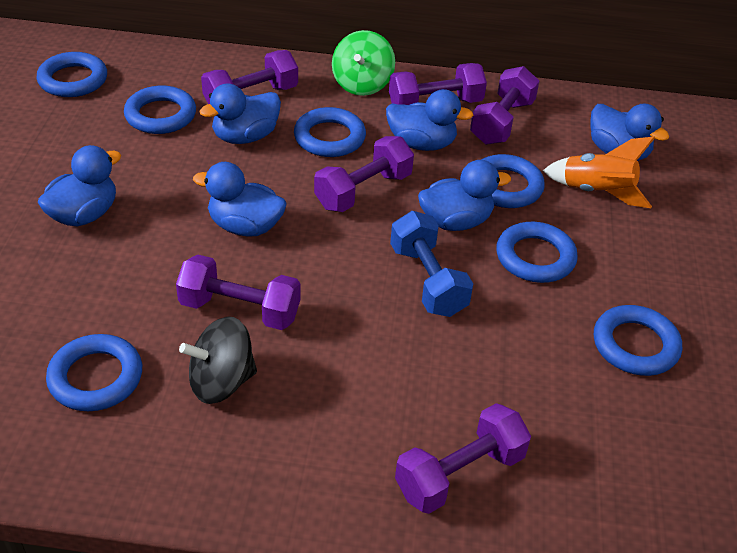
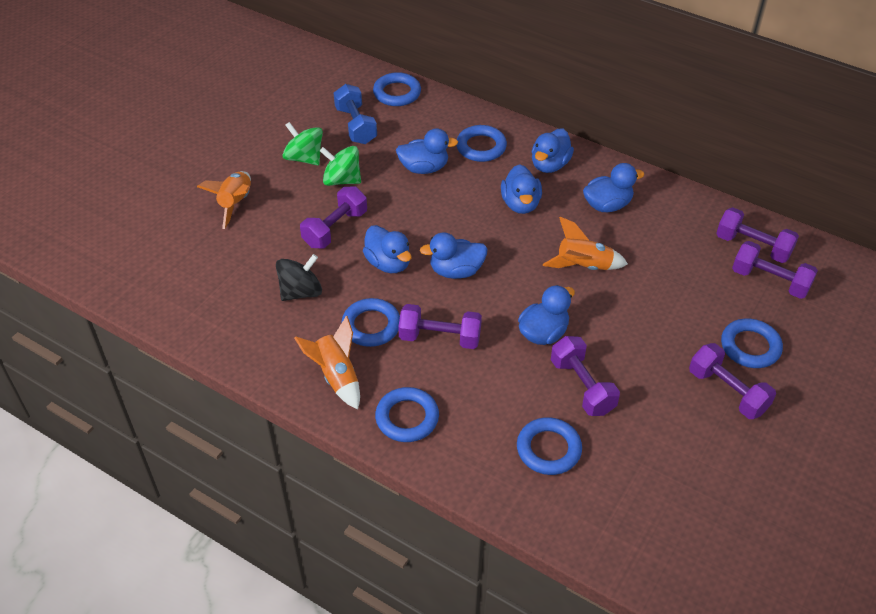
blue duck: 6 -> 7
blue ring: 7 -> 6
green spinning top: 1 -> 2
orange rocket: 1 -> 3

